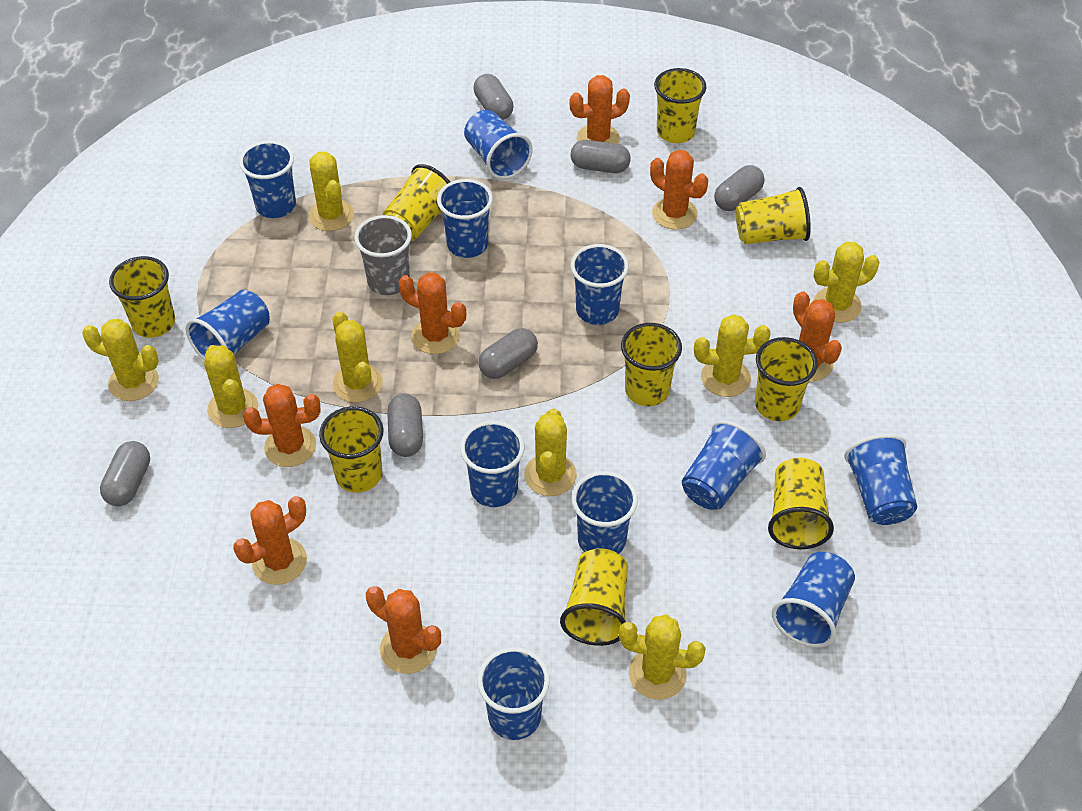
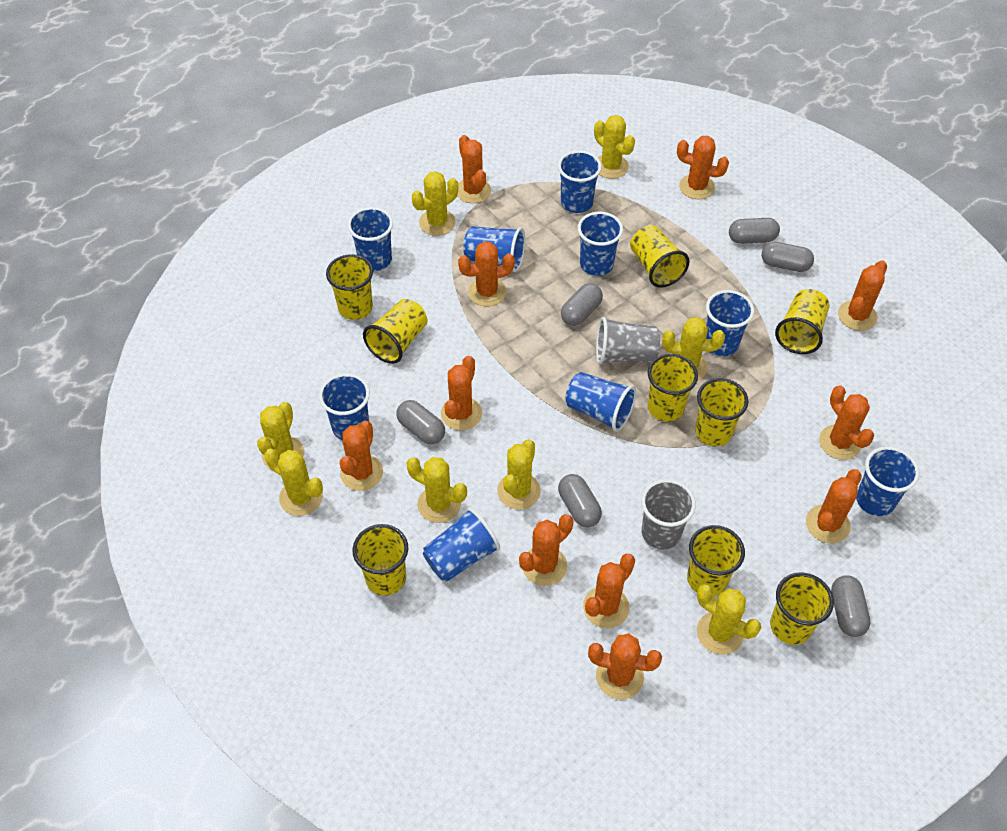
blue cup: 11 -> 9
grey cup: 1 -> 2
orange cactus: 7 -> 11

